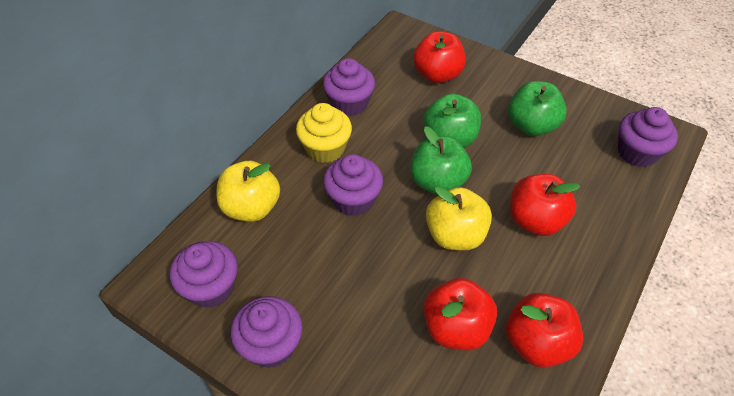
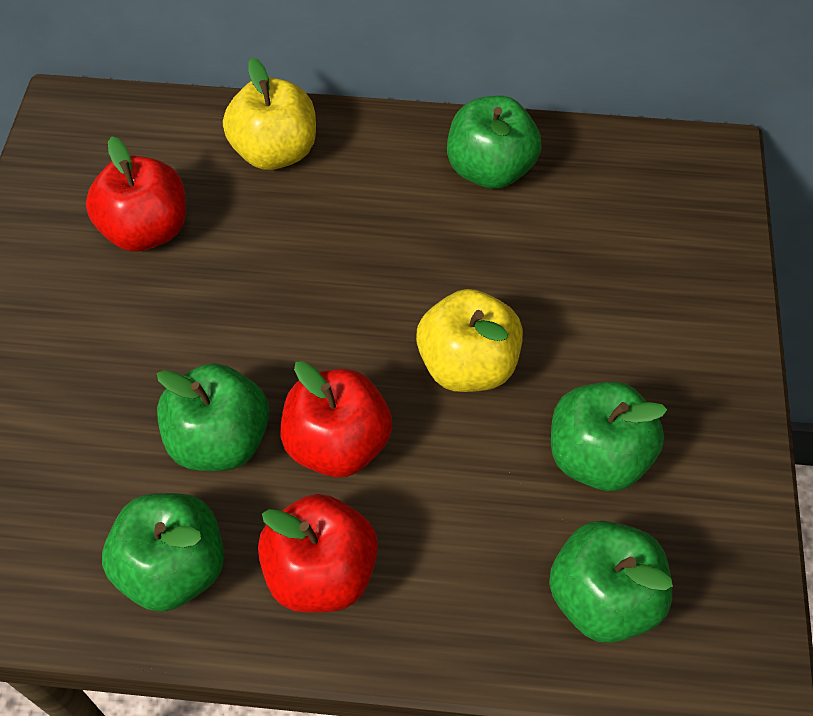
green apple: 3 -> 5
purple cupcake: 5 -> 0
red apple: 4 -> 3
yellow cupcake: 1 -> 0

